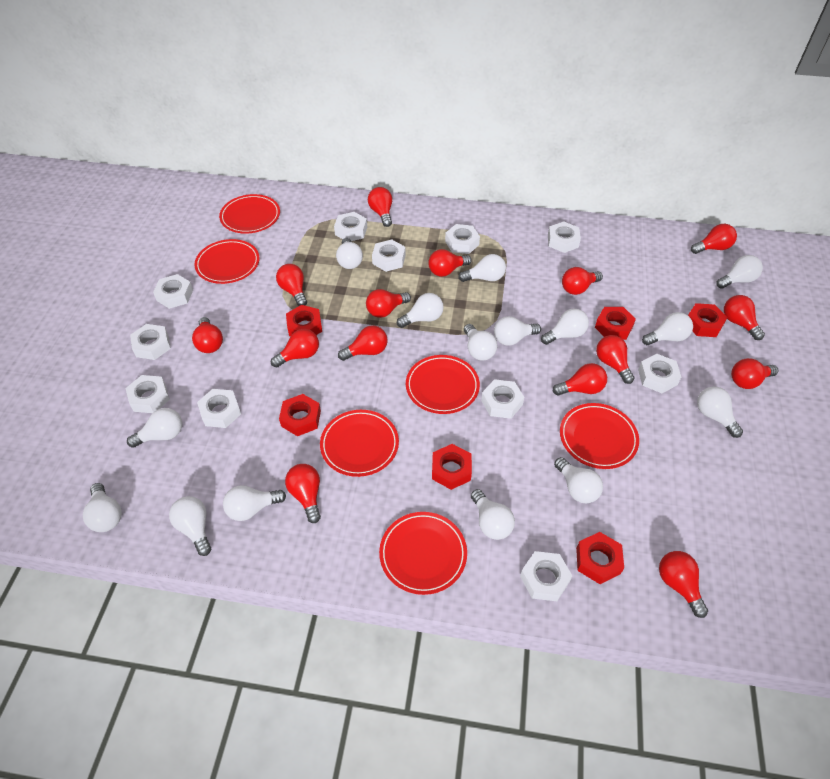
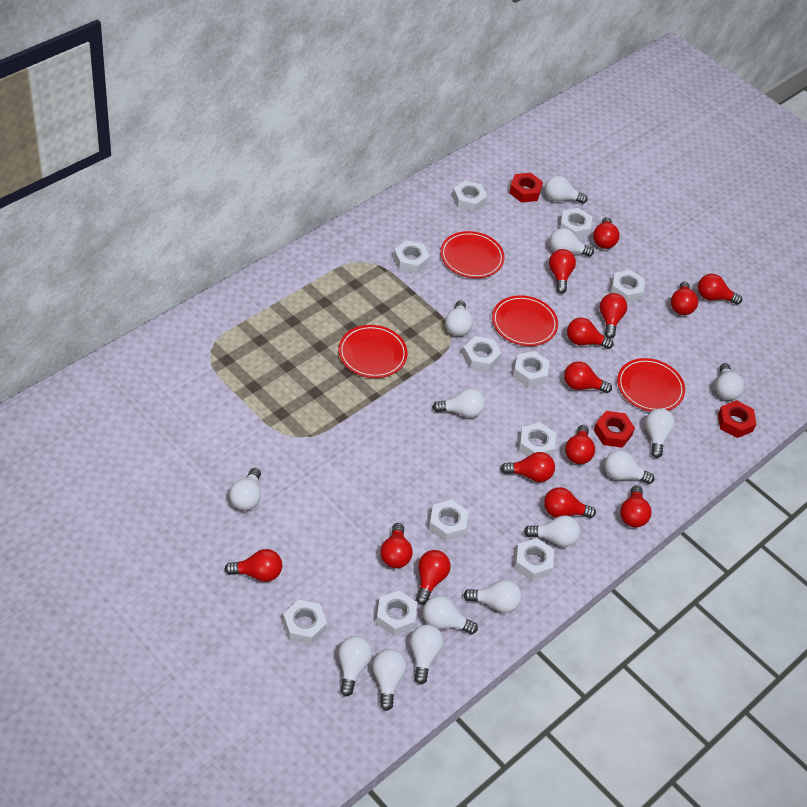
red light bulb: 15 -> 14
red nut: 6 -> 3
red plate: 6 -> 4
white light bulb: 15 -> 14

